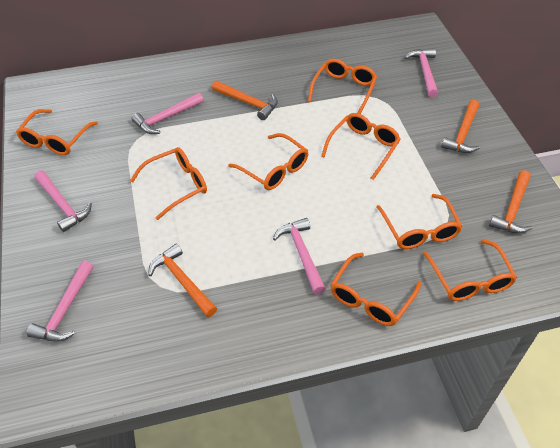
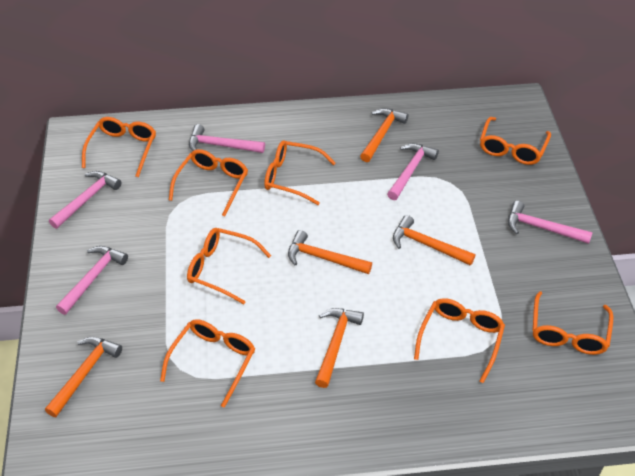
orange hammer: 4 -> 5

